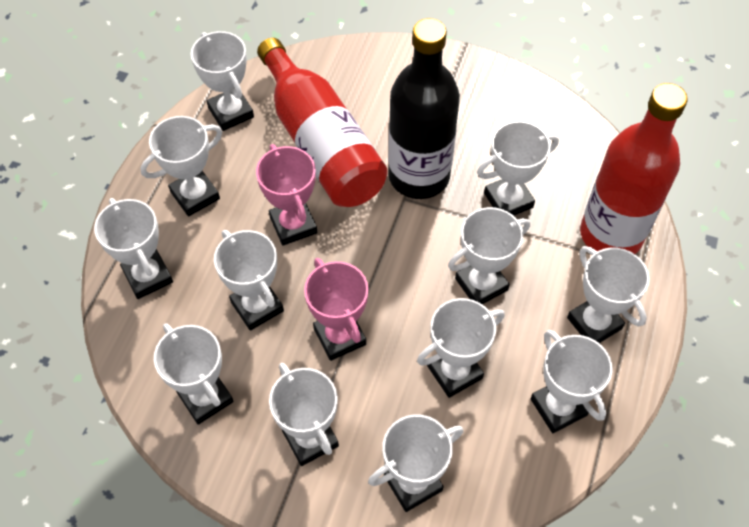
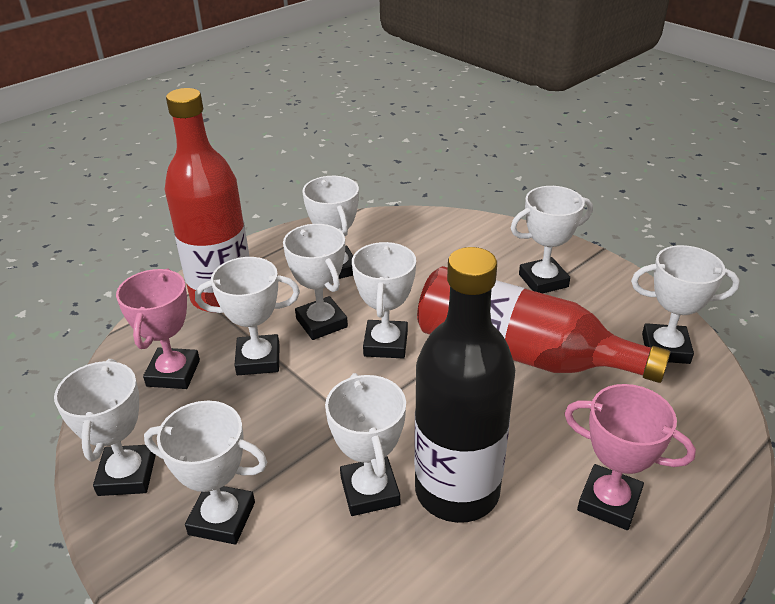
white trophy: 12 -> 9

